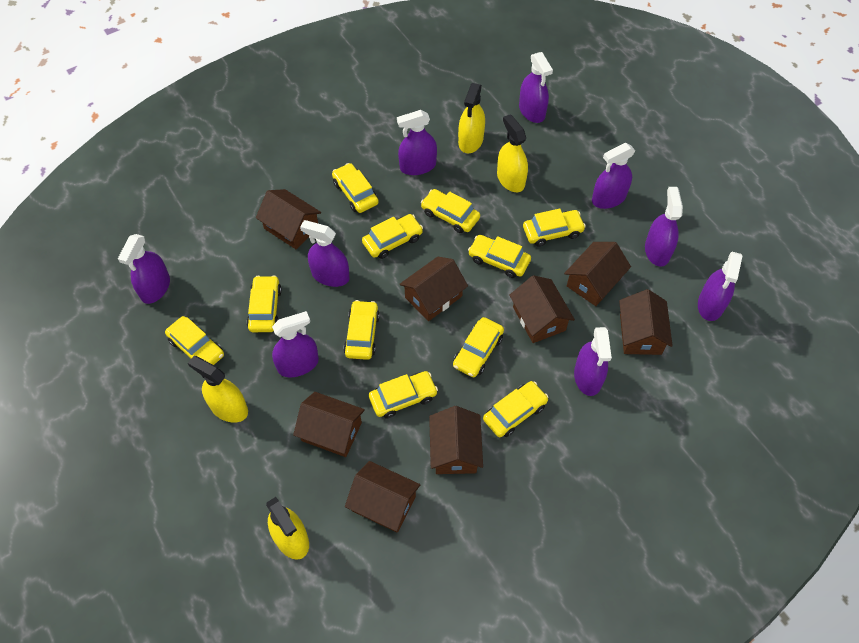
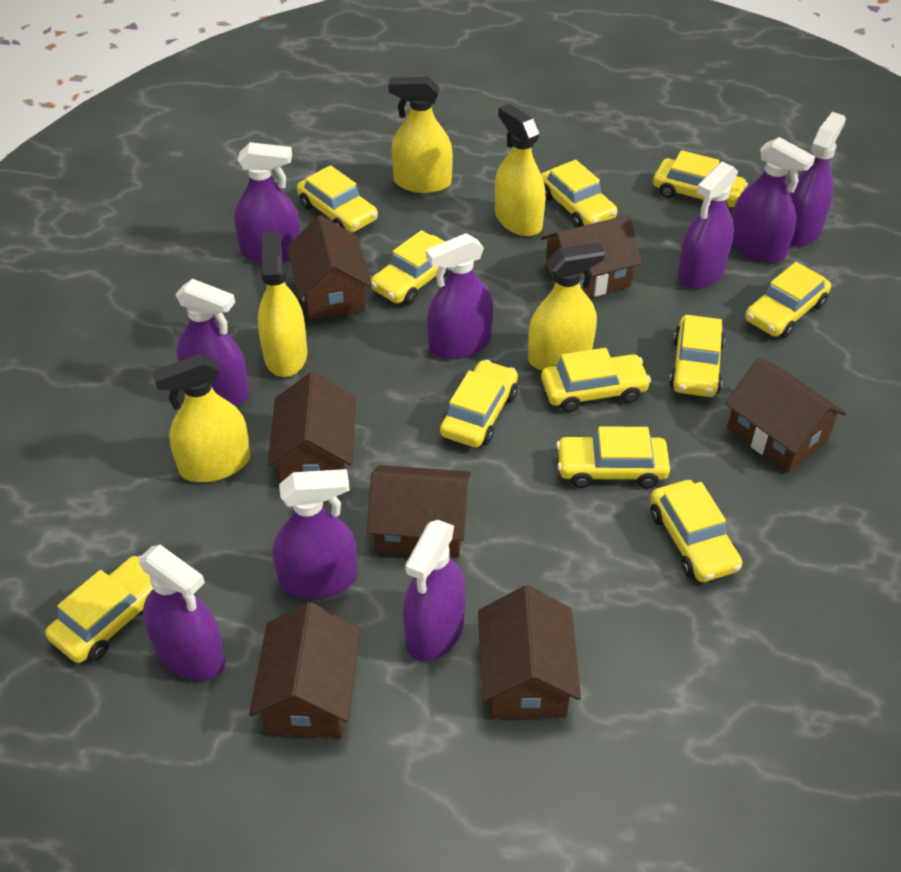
brown house: 8 -> 7
yellow spray bottle: 4 -> 5

